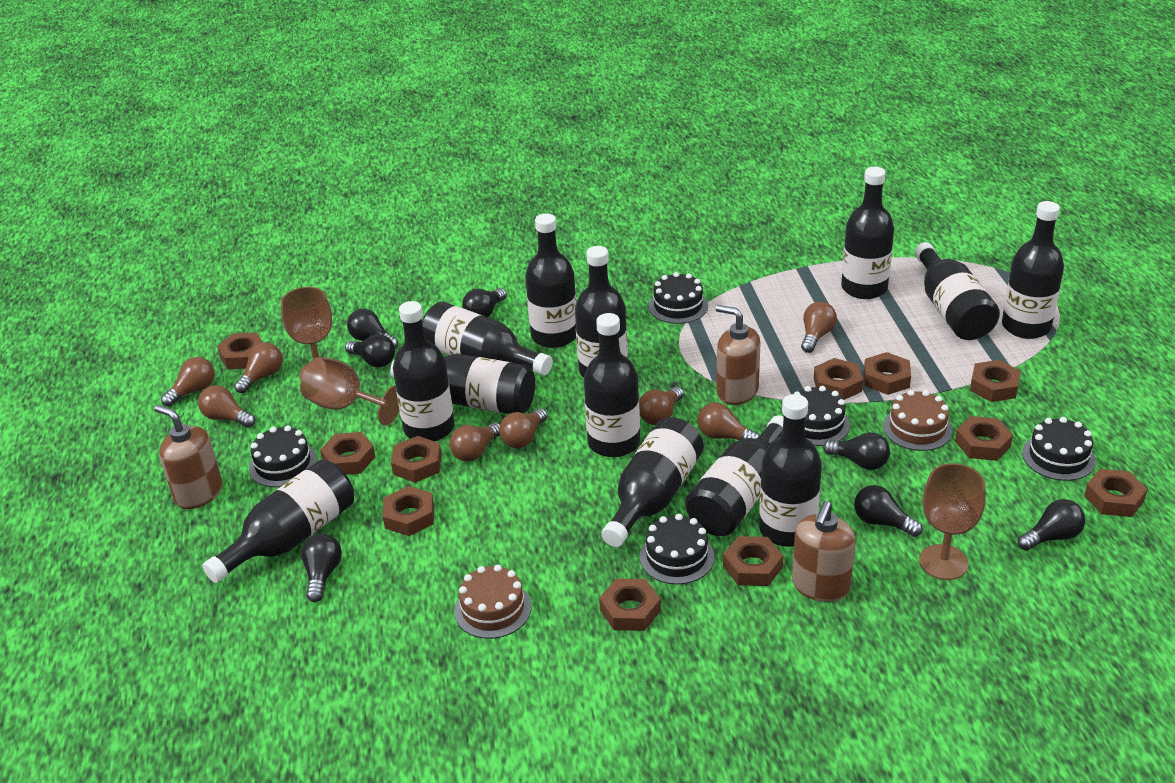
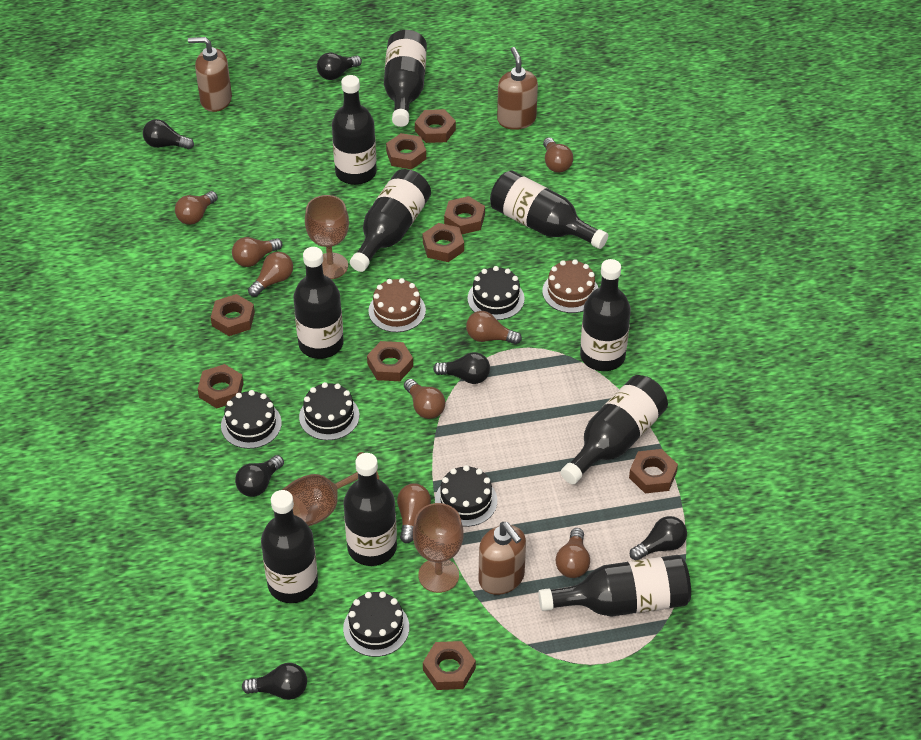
black bottle: 13 -> 10
black light bulb: 7 -> 6
brown nut: 11 -> 9

